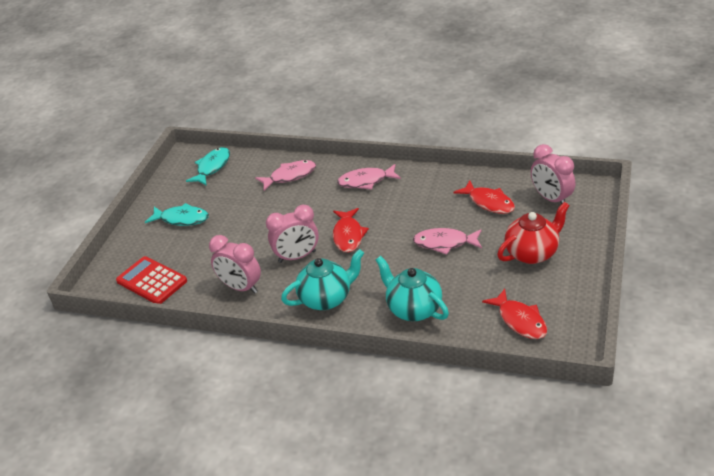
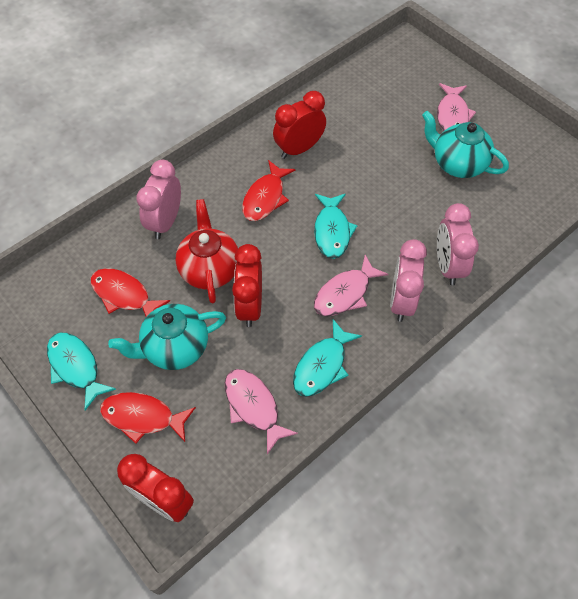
red calculator: 1 -> 0
red clock: 0 -> 3
turquoise fish: 2 -> 3

